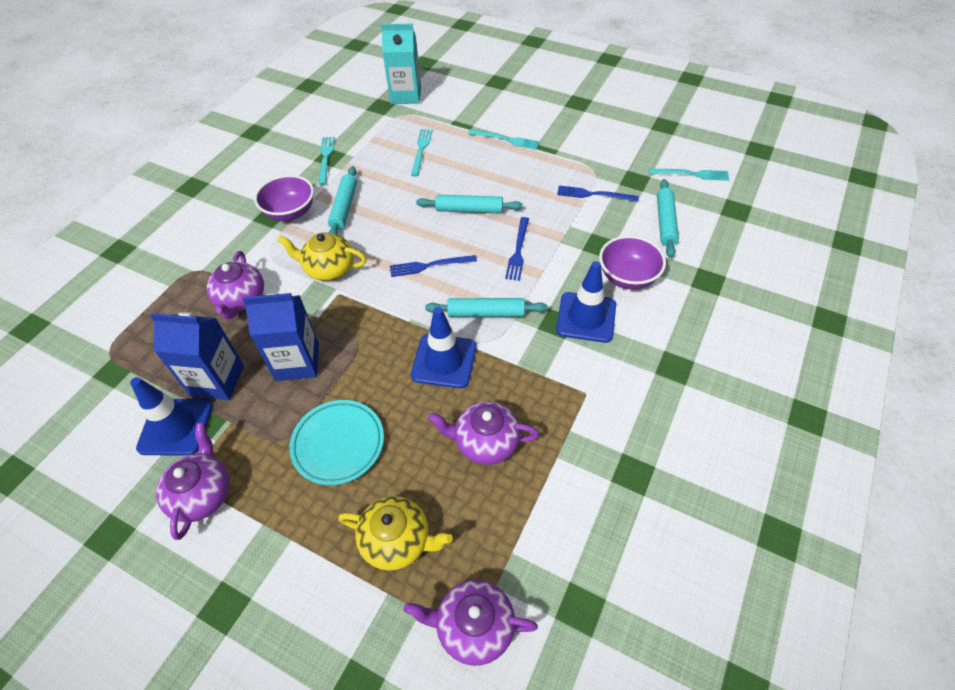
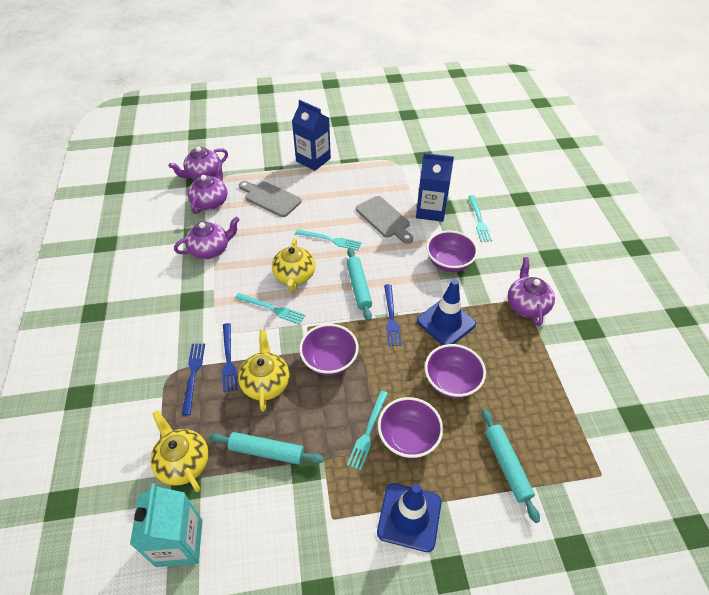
blue traffic cone: 3 -> 2
grey cutting board: 0 -> 2
purple bowl: 2 -> 4
turquoise plate: 1 -> 0
turquoise rolling pin: 4 -> 3
yellow teapot: 2 -> 3

